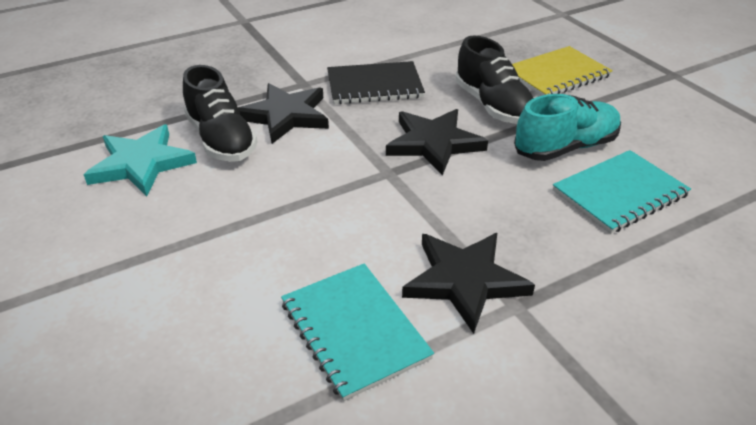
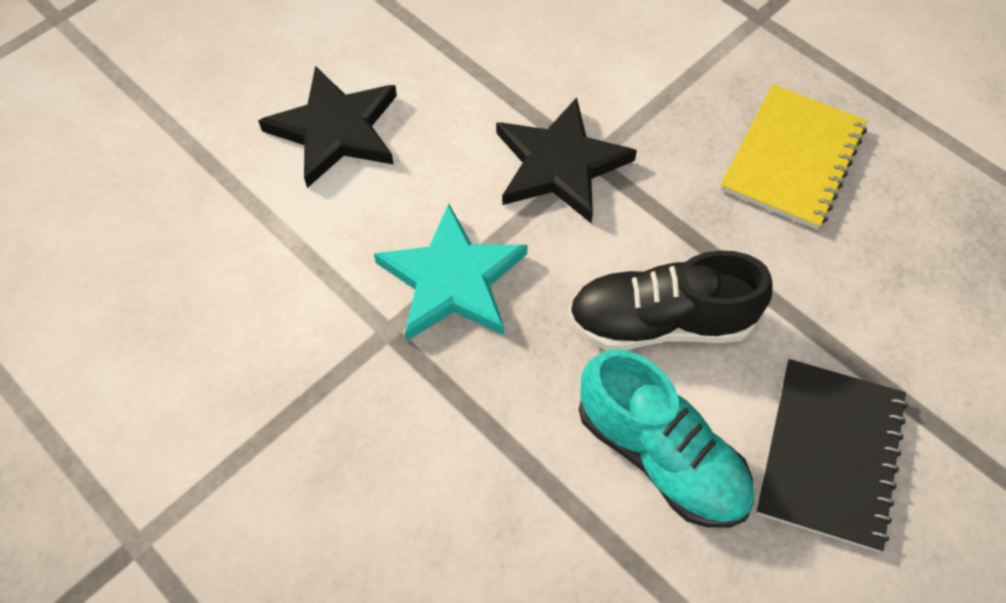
black shoe: 2 -> 1
black star: 3 -> 2
turquoise notebook: 2 -> 0

